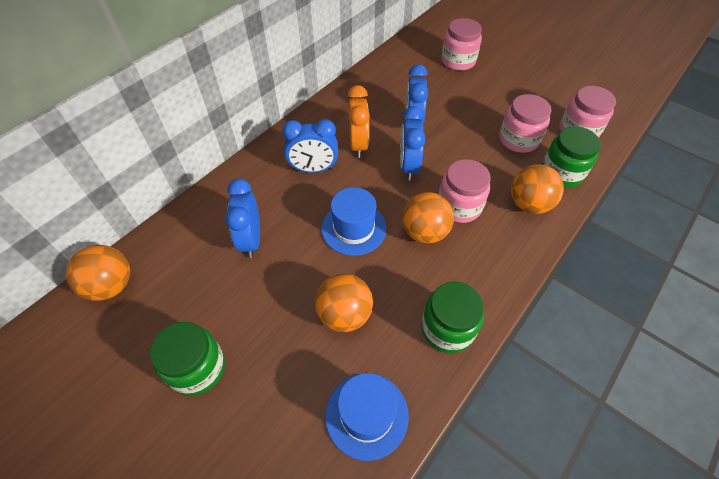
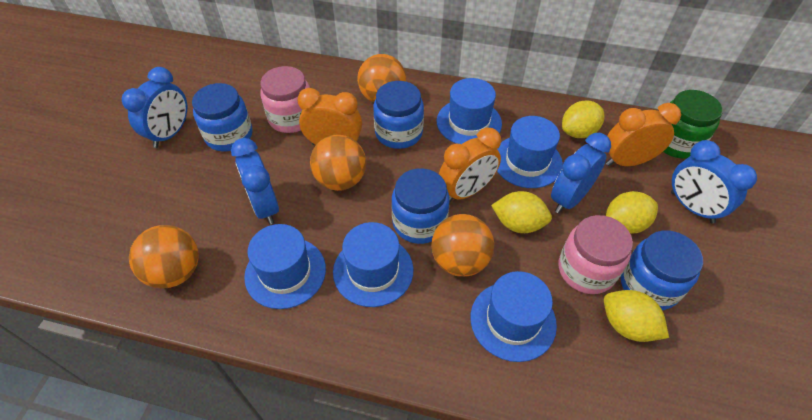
blue hat: 2 -> 5
blue jar: 0 -> 4
green jar: 3 -> 1
orange clock: 1 -> 3
pink jar: 4 -> 2
yellow lemon: 0 -> 4

